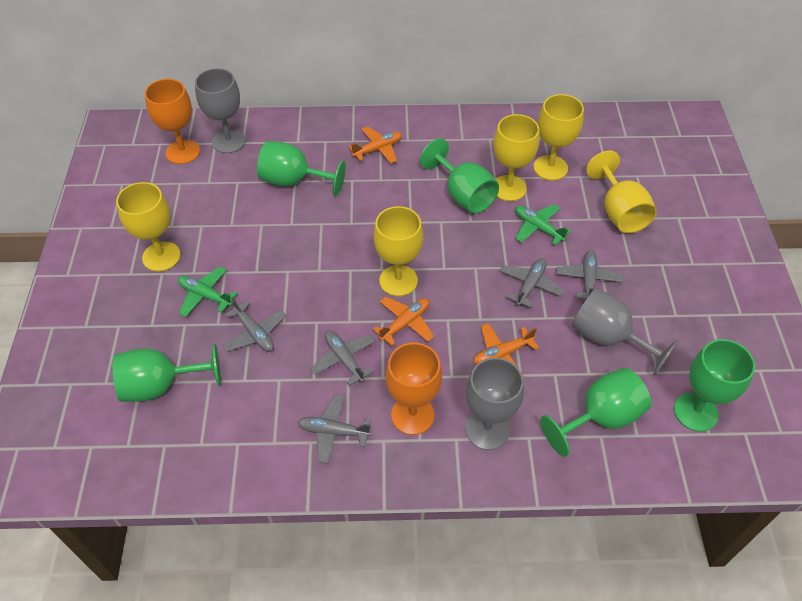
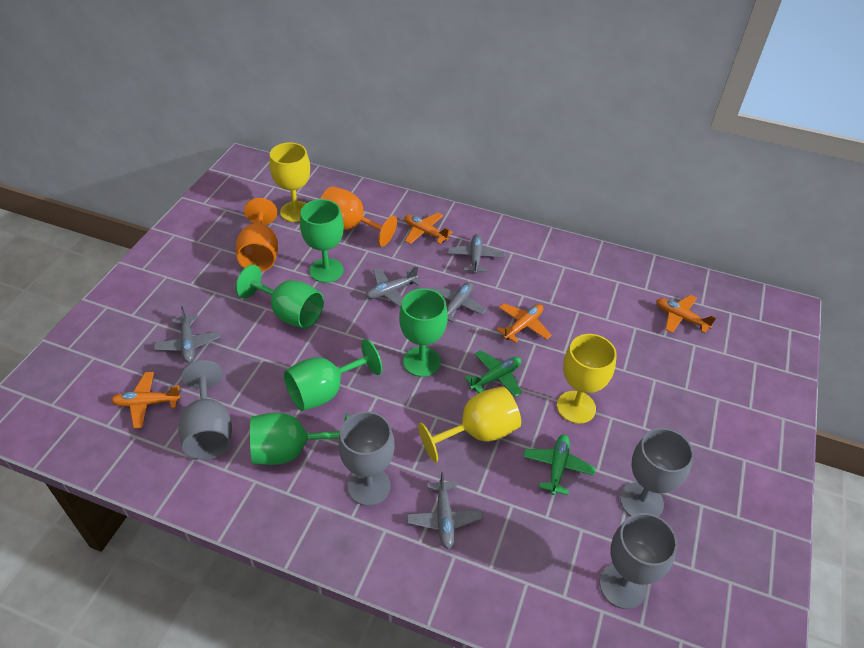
grey goblet: 3 -> 4
orange plane: 3 -> 4
yellow goblet: 5 -> 3

